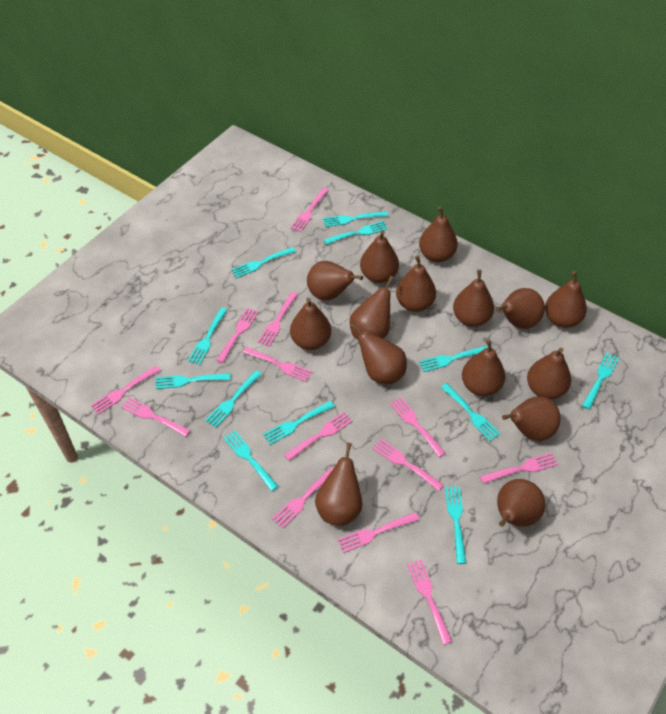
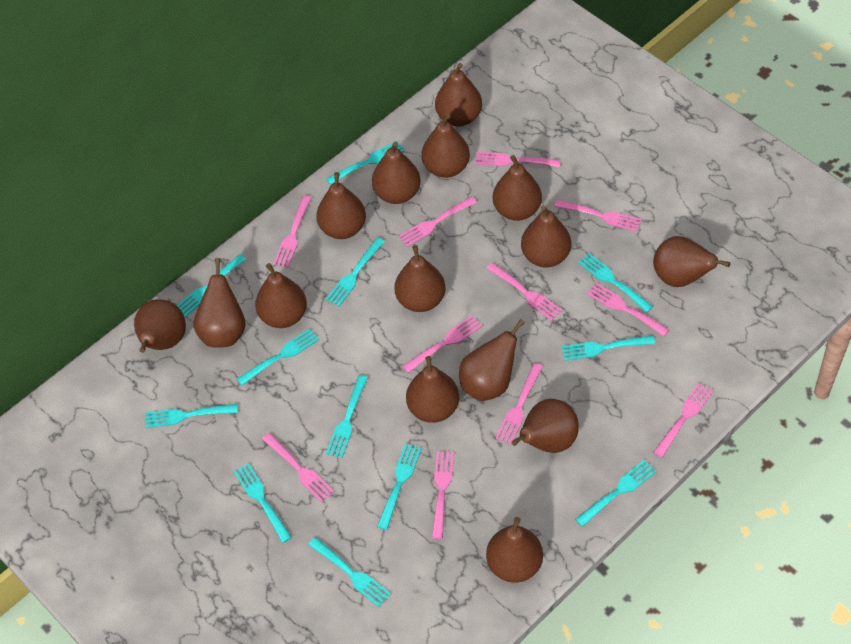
pink fork: 13 -> 11

